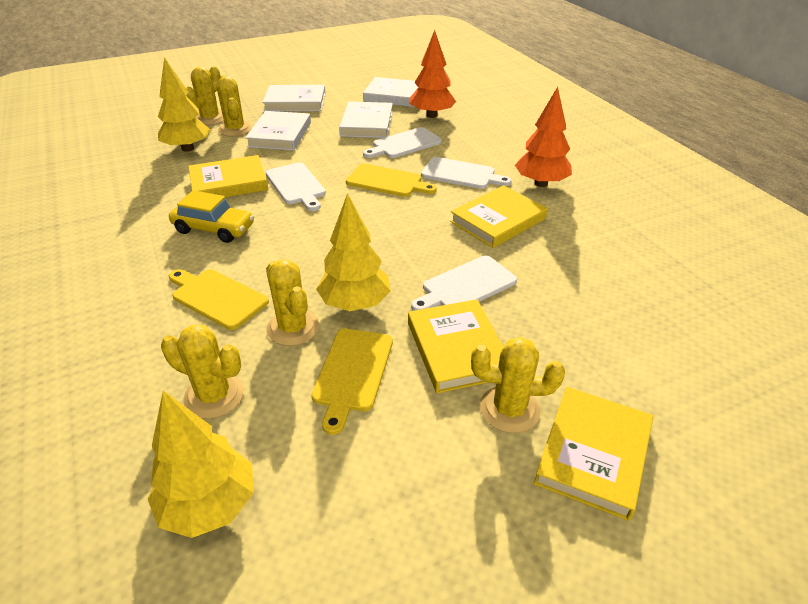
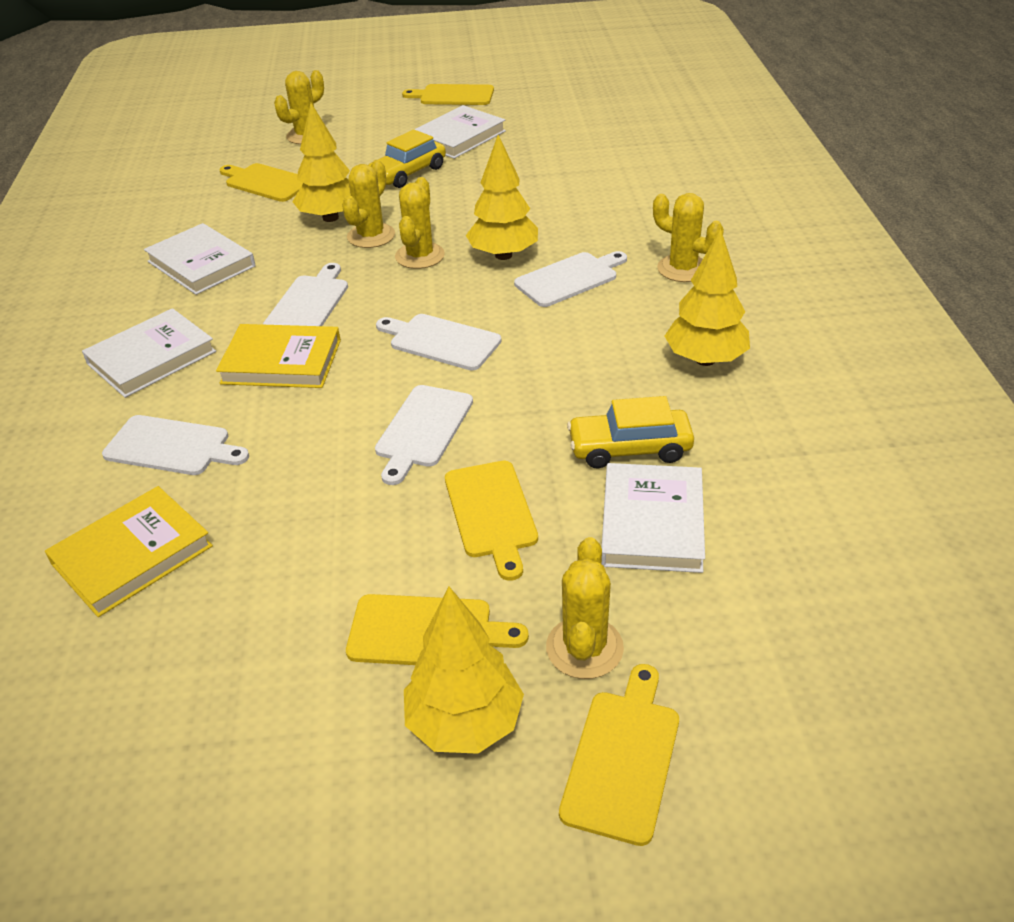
orange tree: 2 -> 0
white cutting board: 4 -> 5
yellow book: 4 -> 2
yellow car: 1 -> 2
yellow cutting board: 3 -> 5
yellow tree: 3 -> 4

